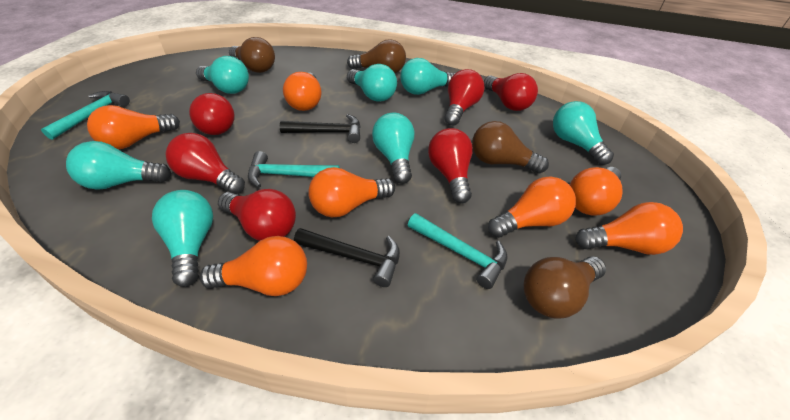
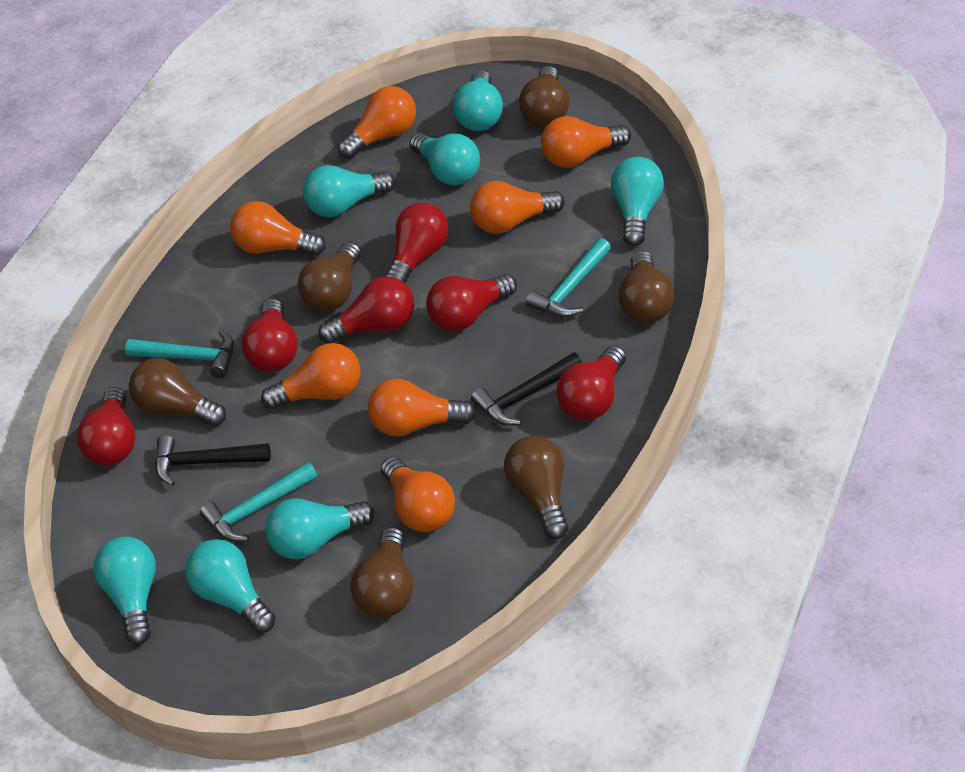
brown light bulb: 4 -> 6

